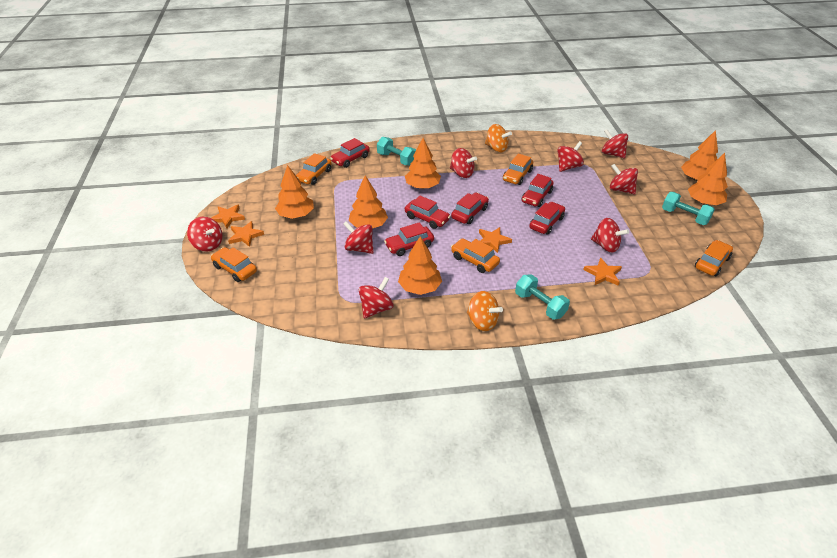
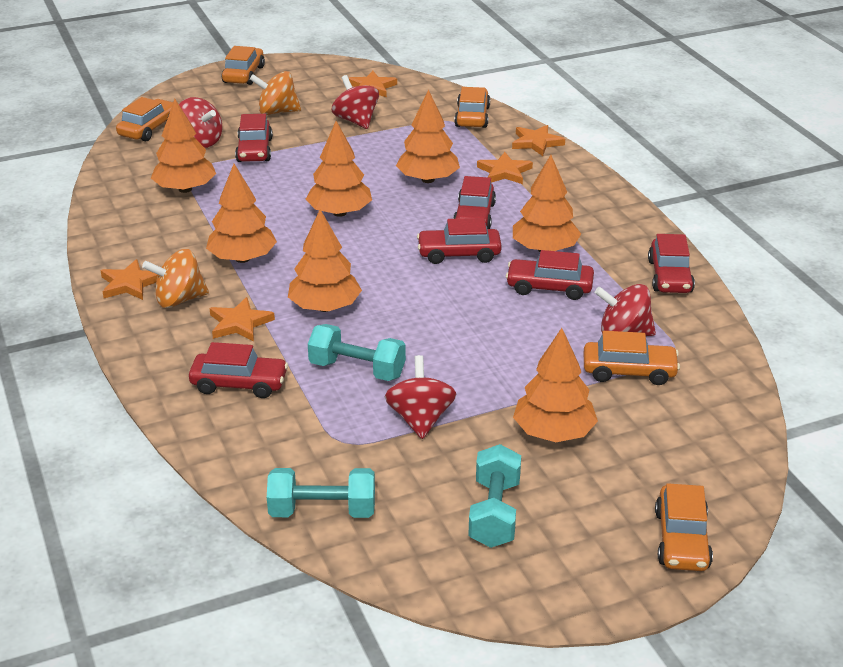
orange star: 4 -> 5
orange tree: 6 -> 7
red spinning top: 8 -> 4

